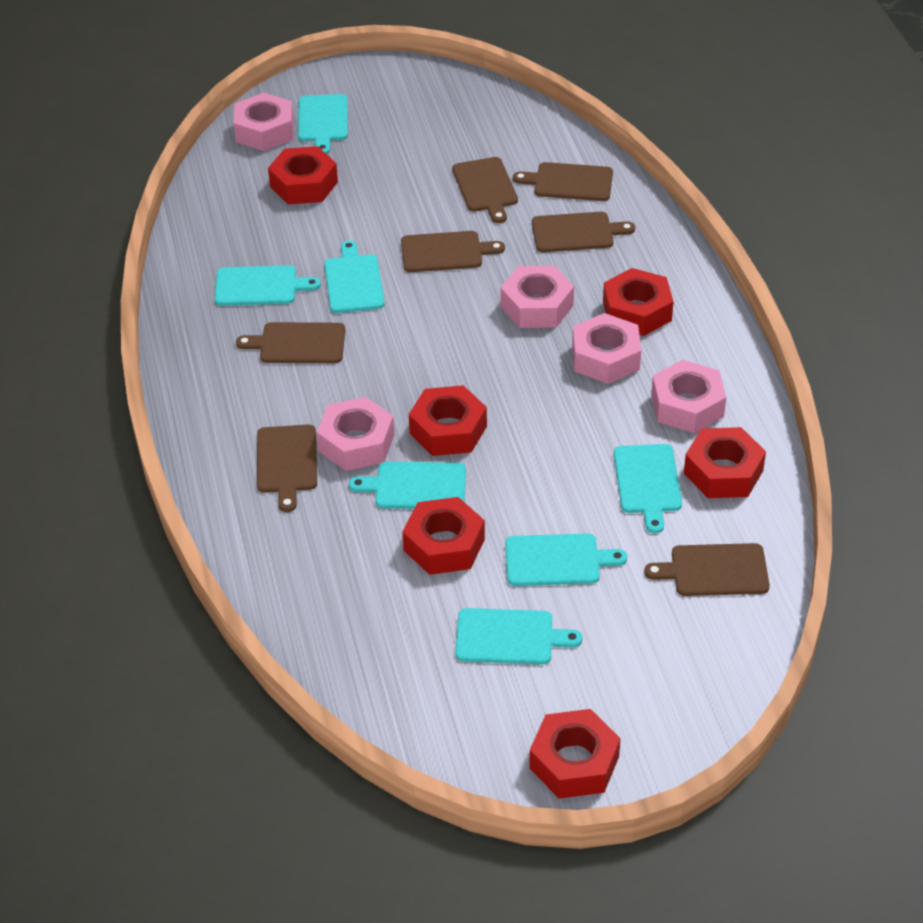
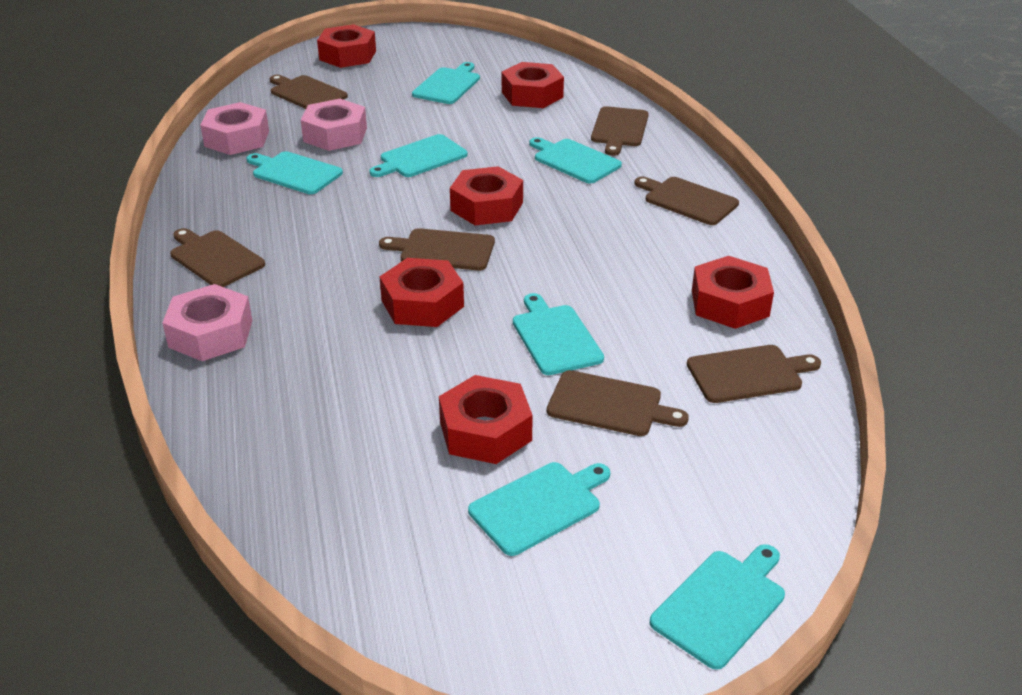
pink nut: 5 -> 3

